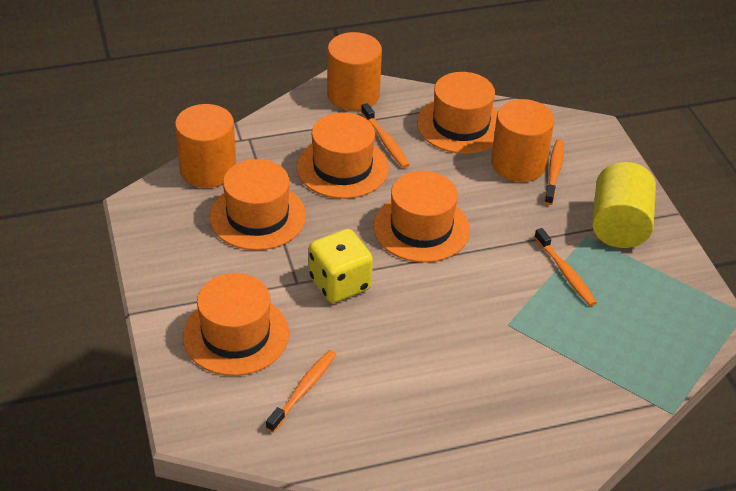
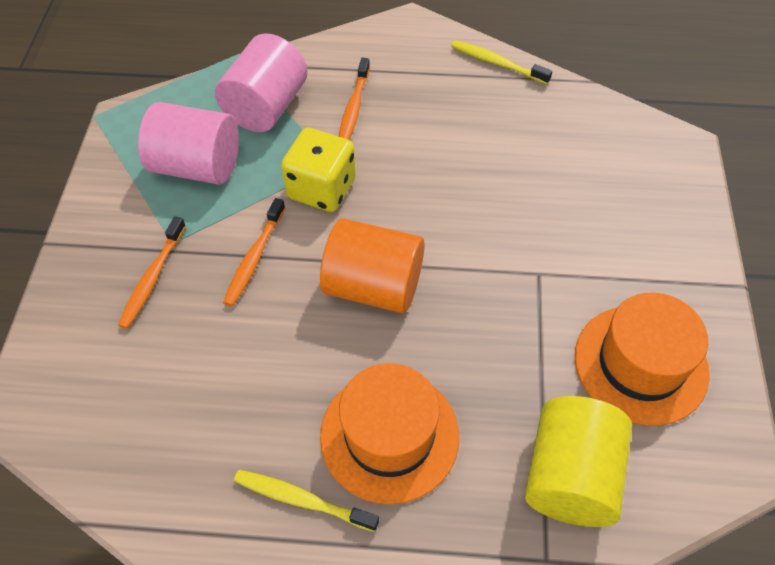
orange cylinder: 3 -> 1
orange hat: 5 -> 2
orange toothbrush: 4 -> 3
pink cylinder: 0 -> 2
yellow toothbrush: 0 -> 2

